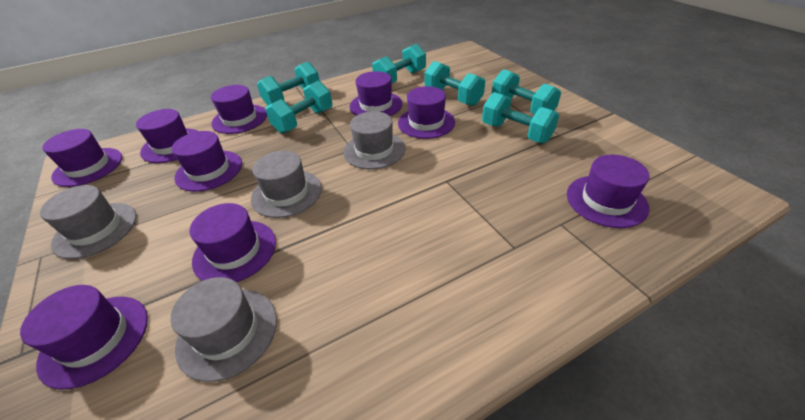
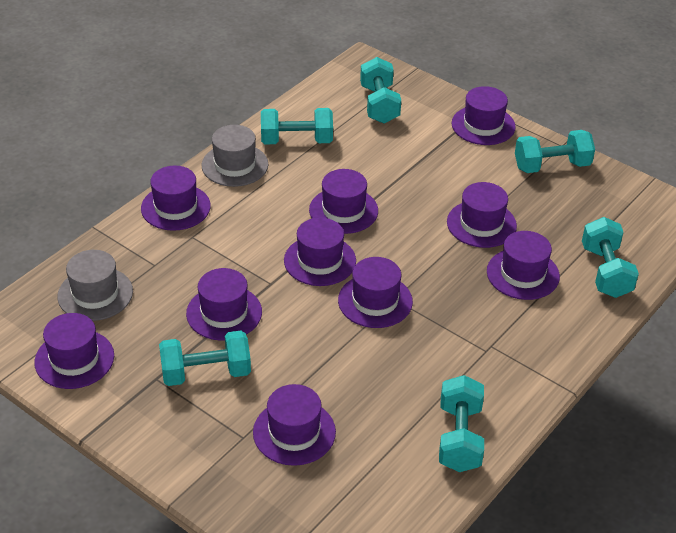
grey hat: 4 -> 2
purple hat: 9 -> 10

